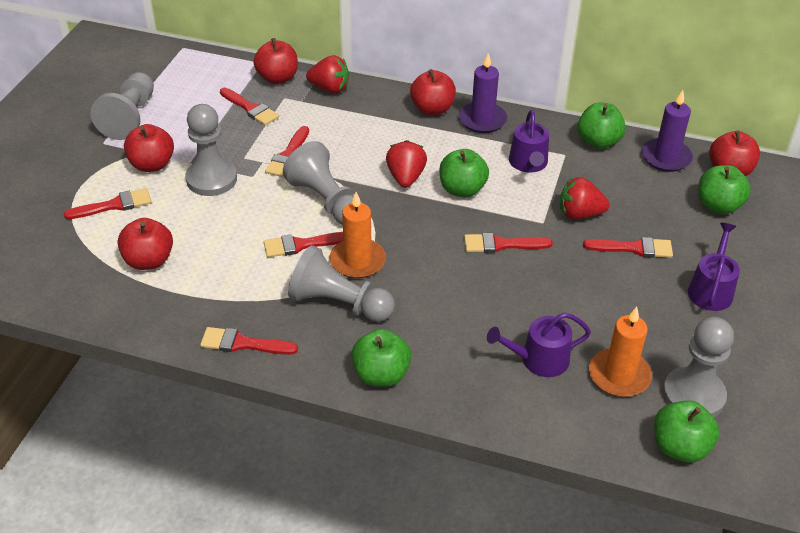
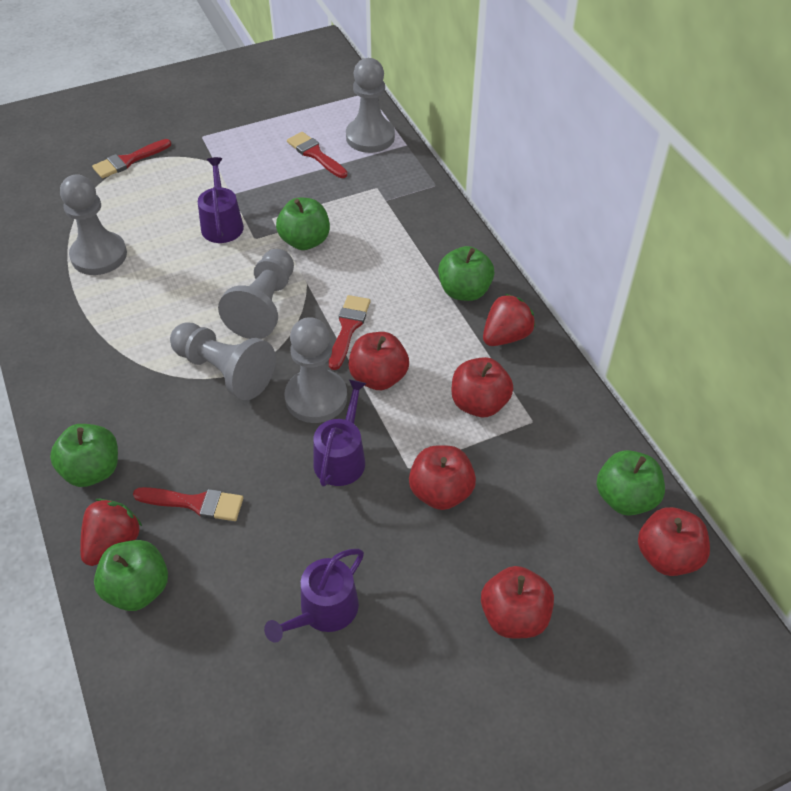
orange candle: 2 -> 0
purple candle: 2 -> 0
red brush: 7 -> 4
red strawberry: 3 -> 2

